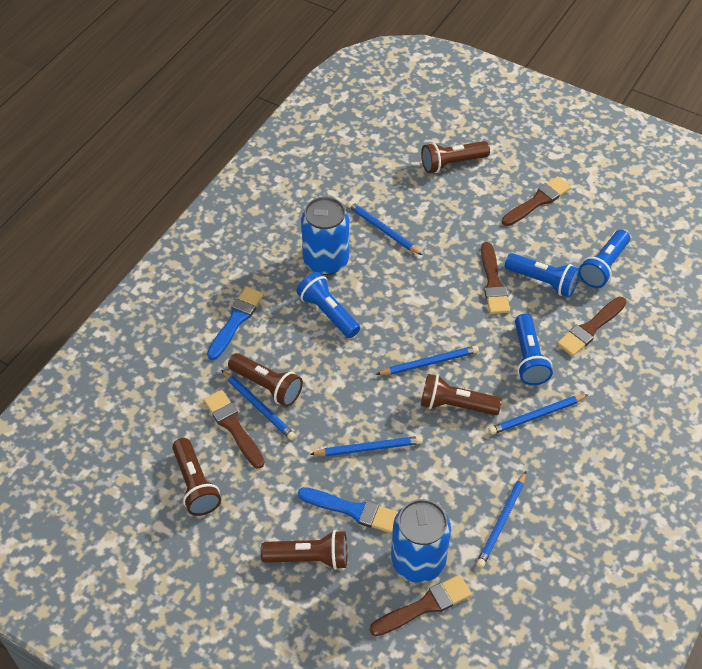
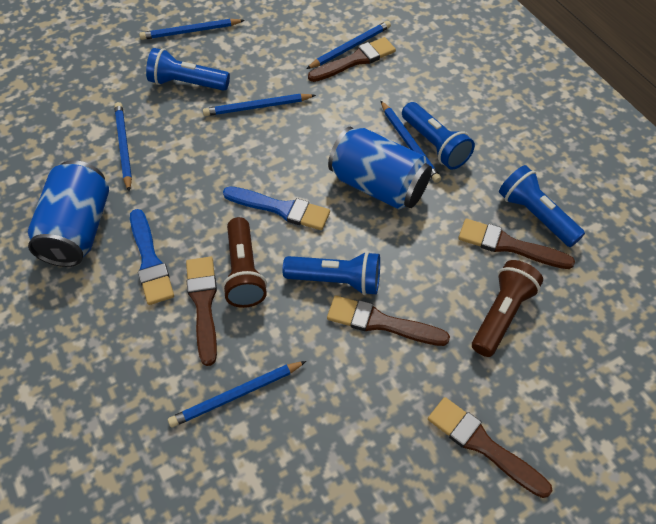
brown flashlight: 5 -> 2

